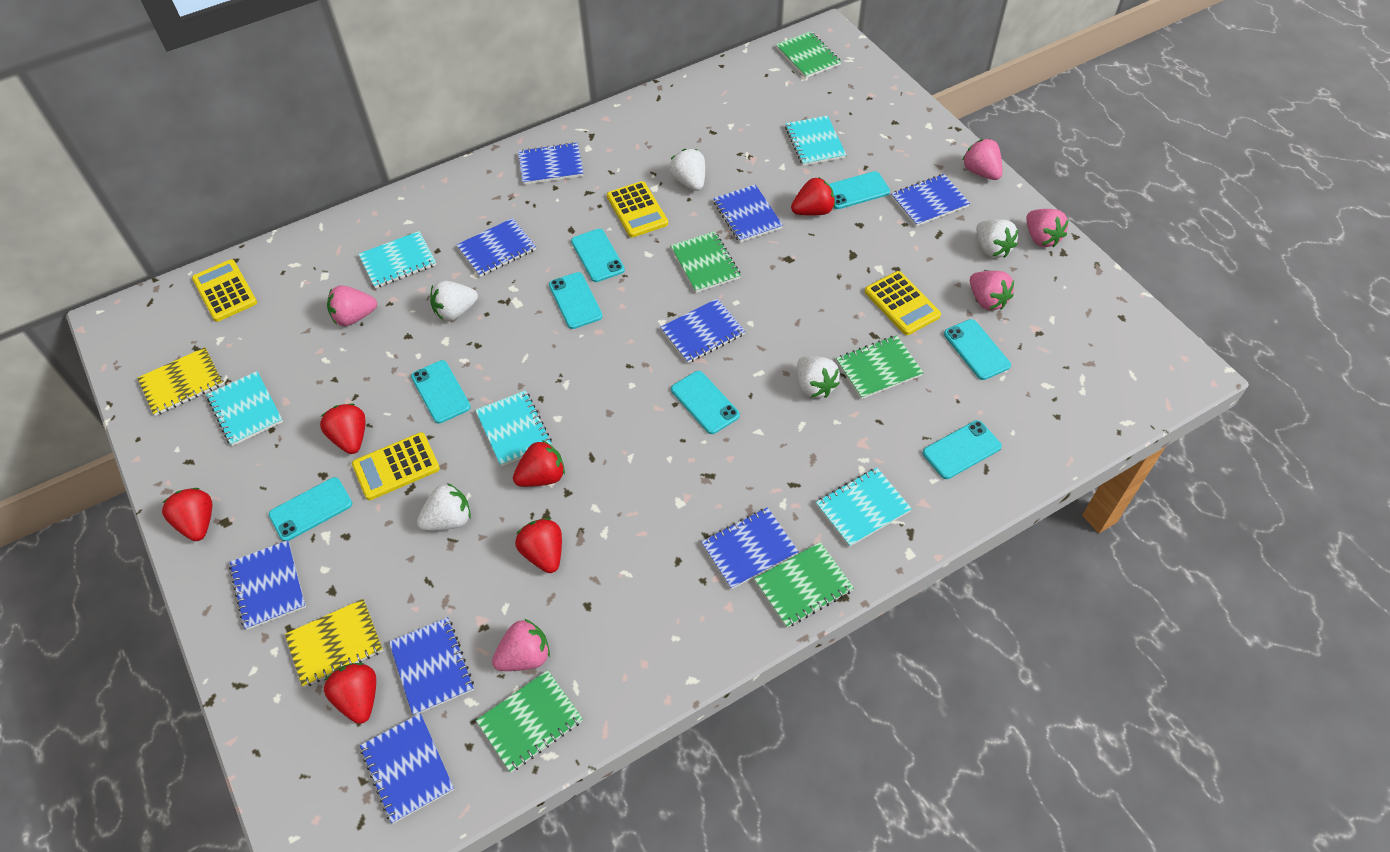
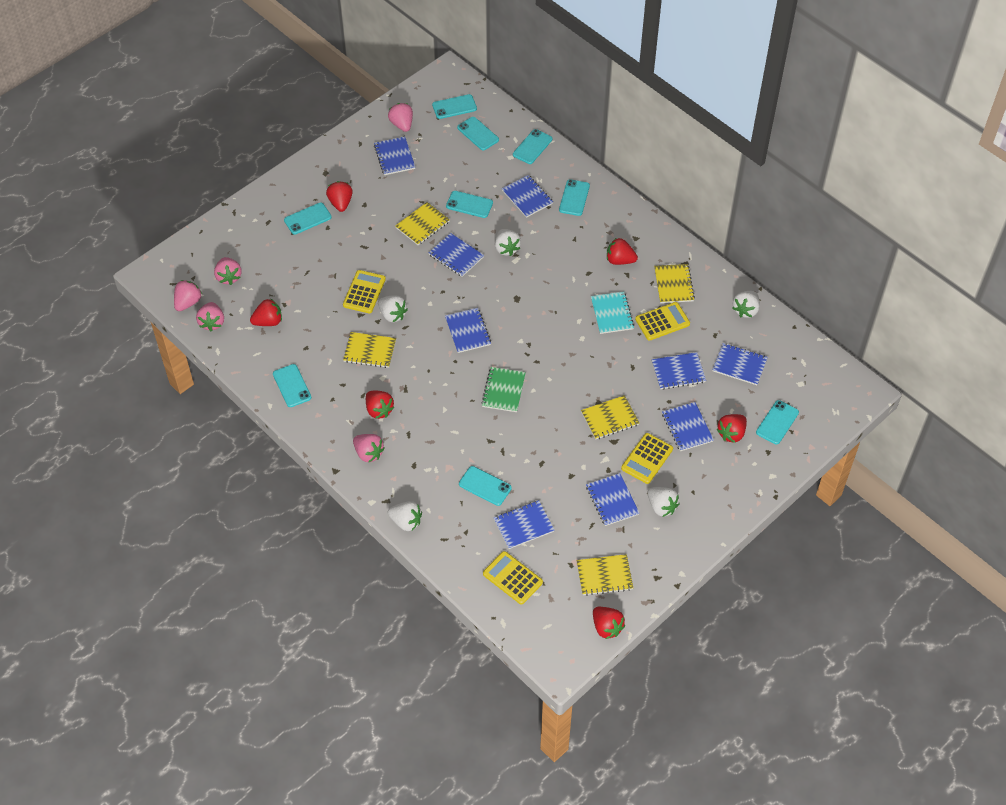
green notebook: 5 -> 1
turquoise notebook: 5 -> 1
turquoise phone: 8 -> 9
yellow notebook: 2 -> 5

